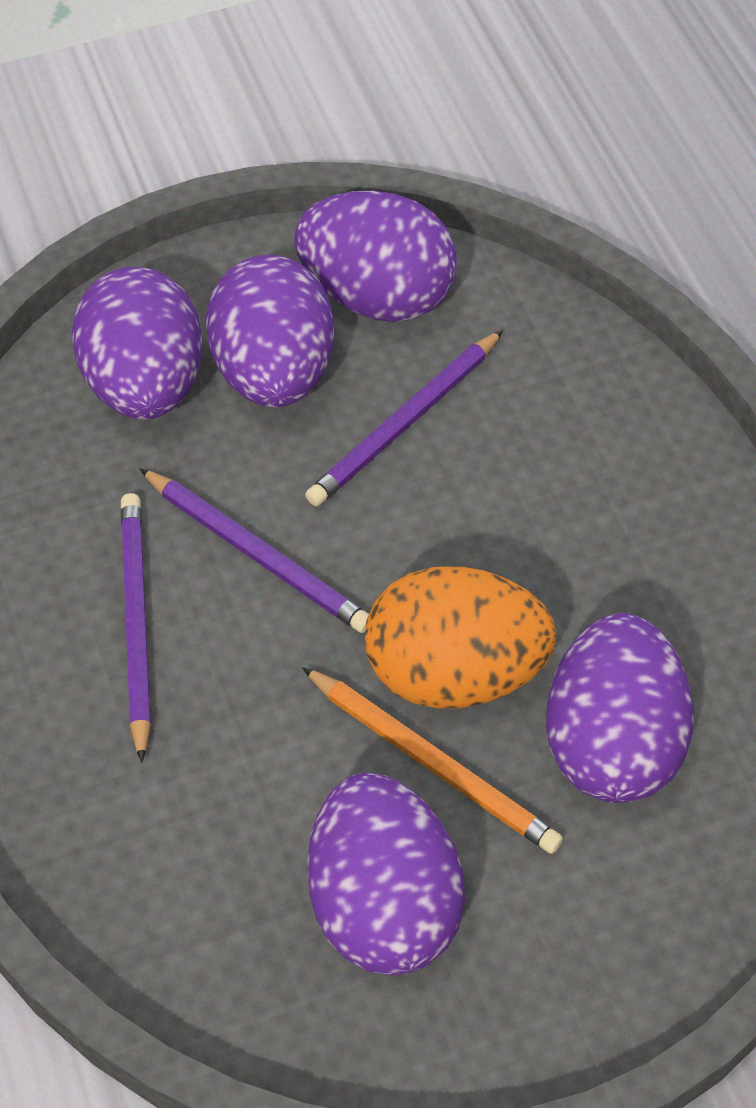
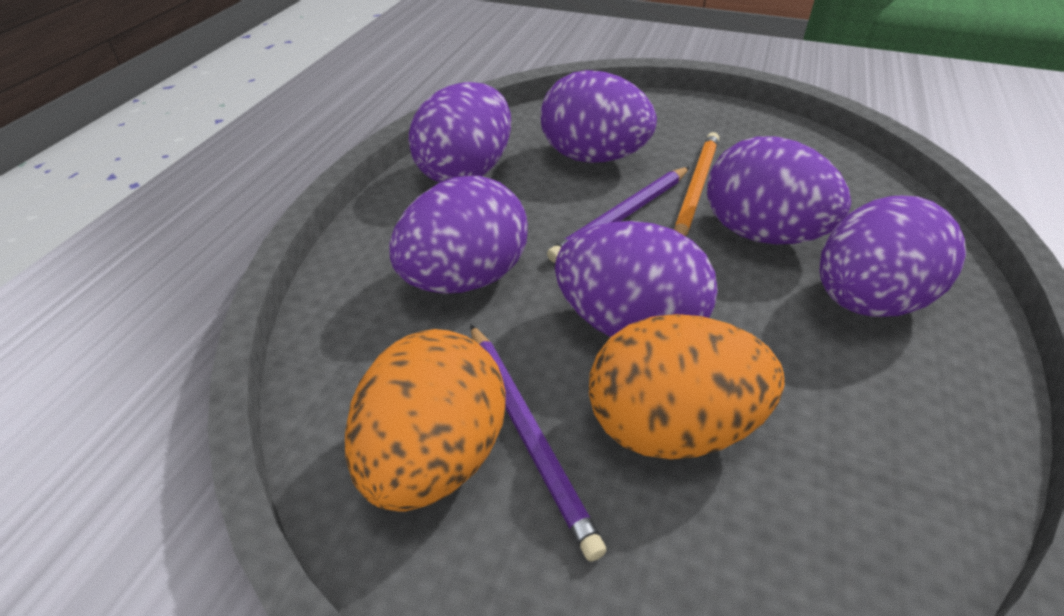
orange egg: 1 -> 2
purple egg: 5 -> 6
purple pencil: 3 -> 2

